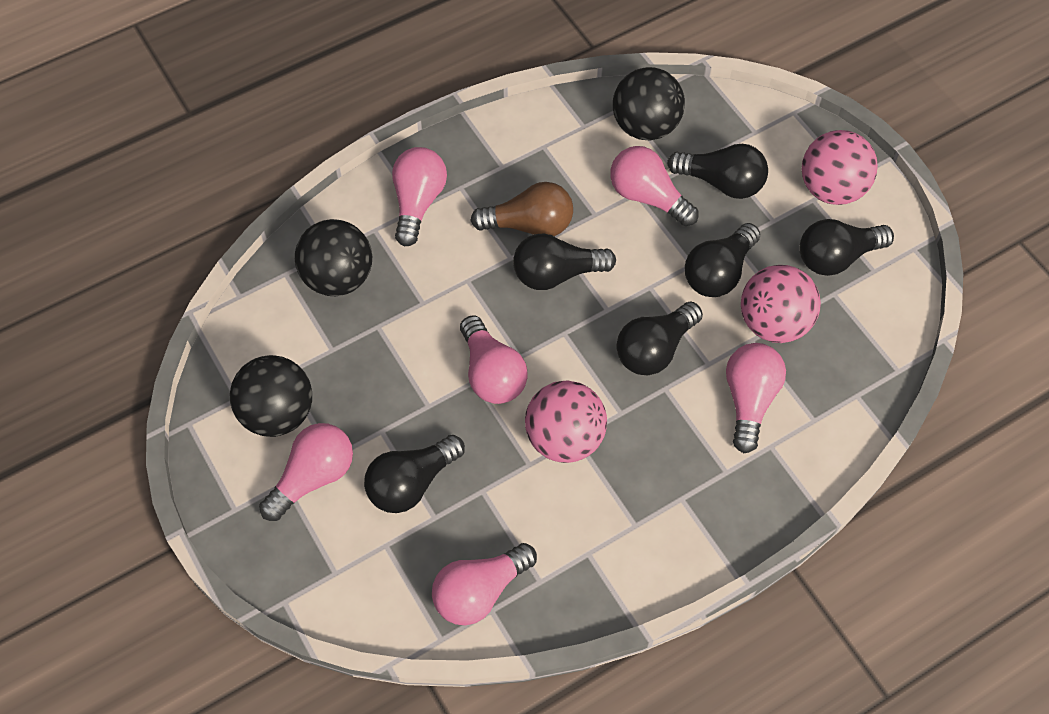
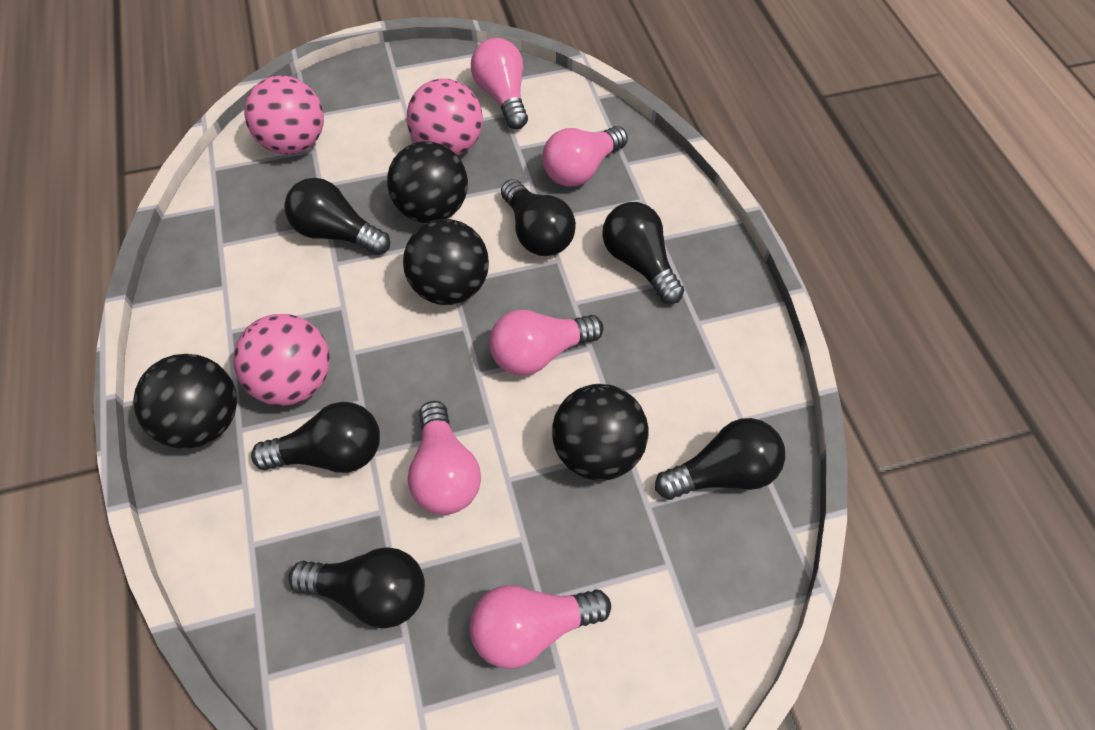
black ball: 3 -> 4
brown light bulb: 1 -> 0
pink light bulb: 6 -> 5

